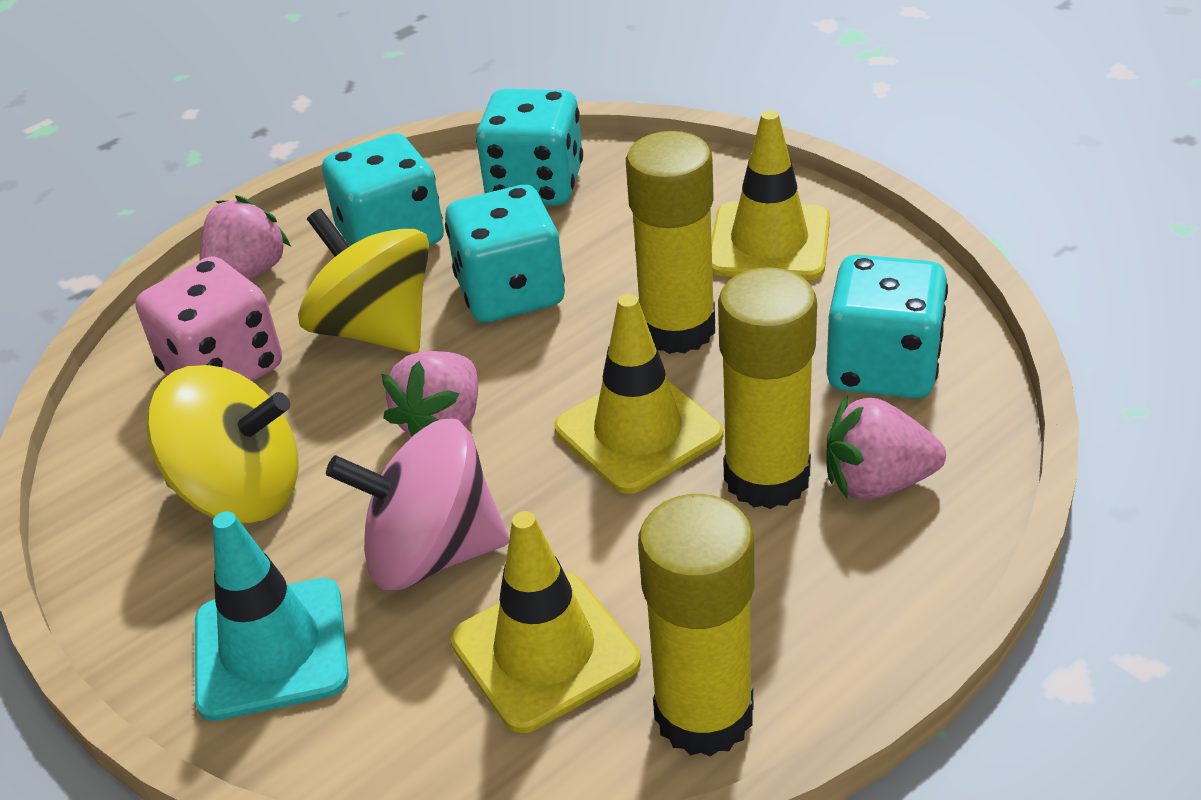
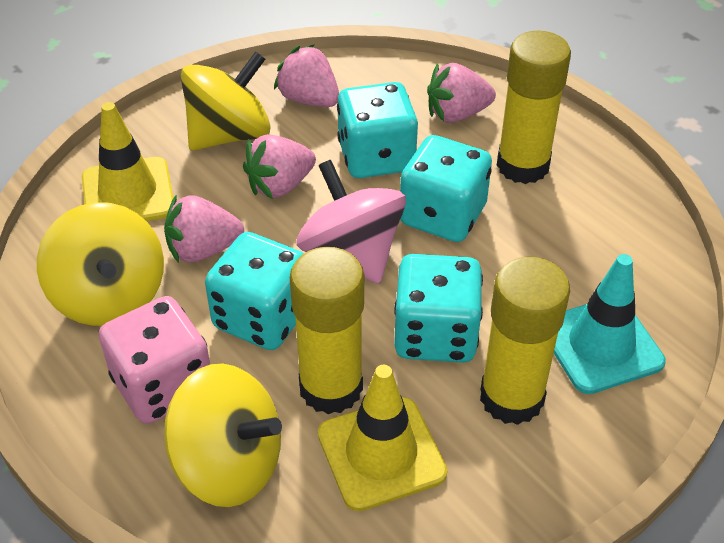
pink strawberry: 3 -> 4
yellow spinning top: 2 -> 3
yellow traffic cone: 3 -> 2

